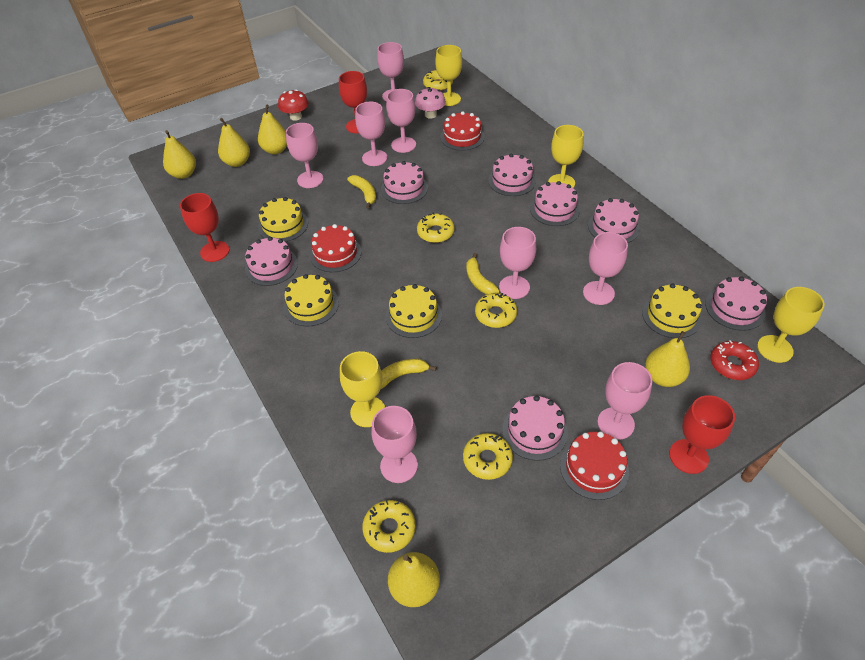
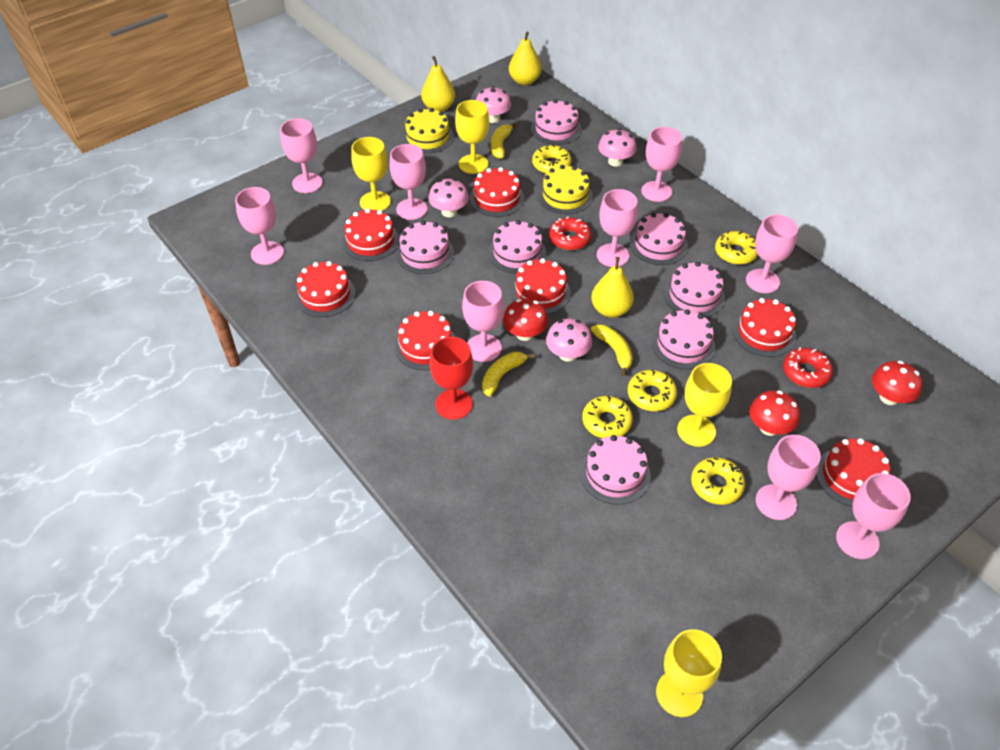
pink goblet: 8 -> 9
pink mushroom: 1 -> 4
red cake: 3 -> 7
red donut: 1 -> 2
red goblet: 3 -> 1
red mushroom: 1 -> 3
yellow cake: 4 -> 2
yellow pear: 5 -> 3

